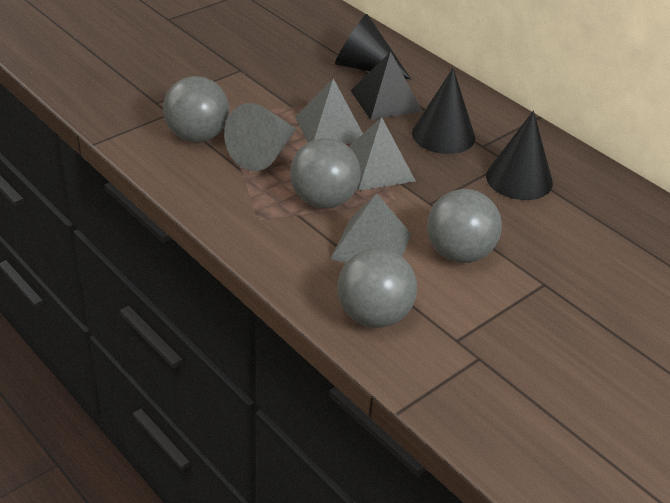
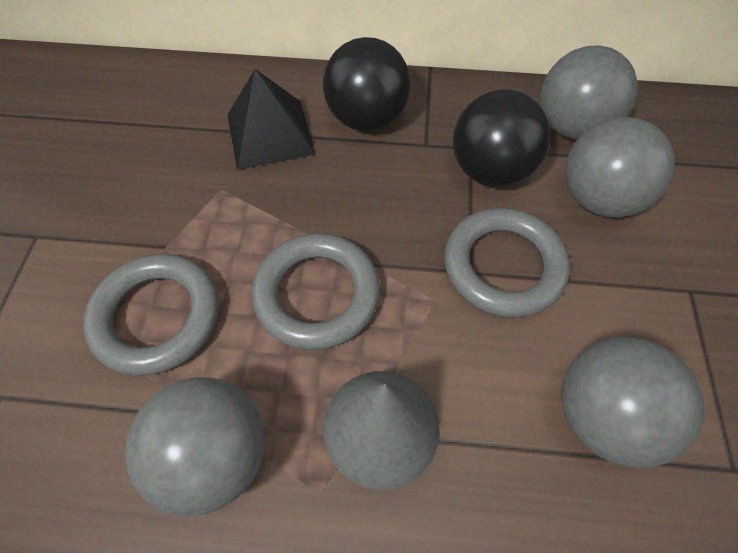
black ball: 0 -> 2
black cone: 3 -> 0
grey pyramid: 3 -> 0
grey ring: 0 -> 3

